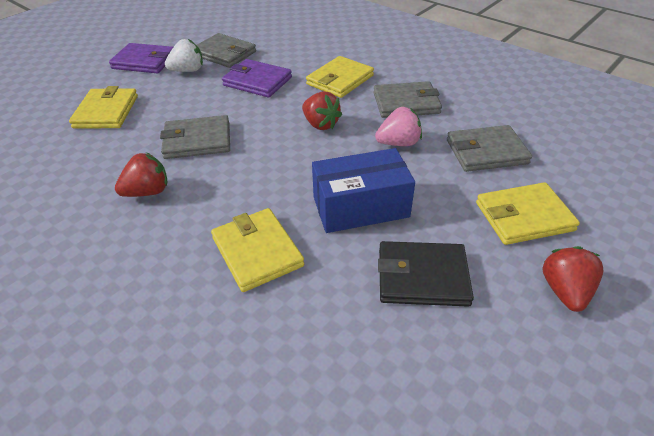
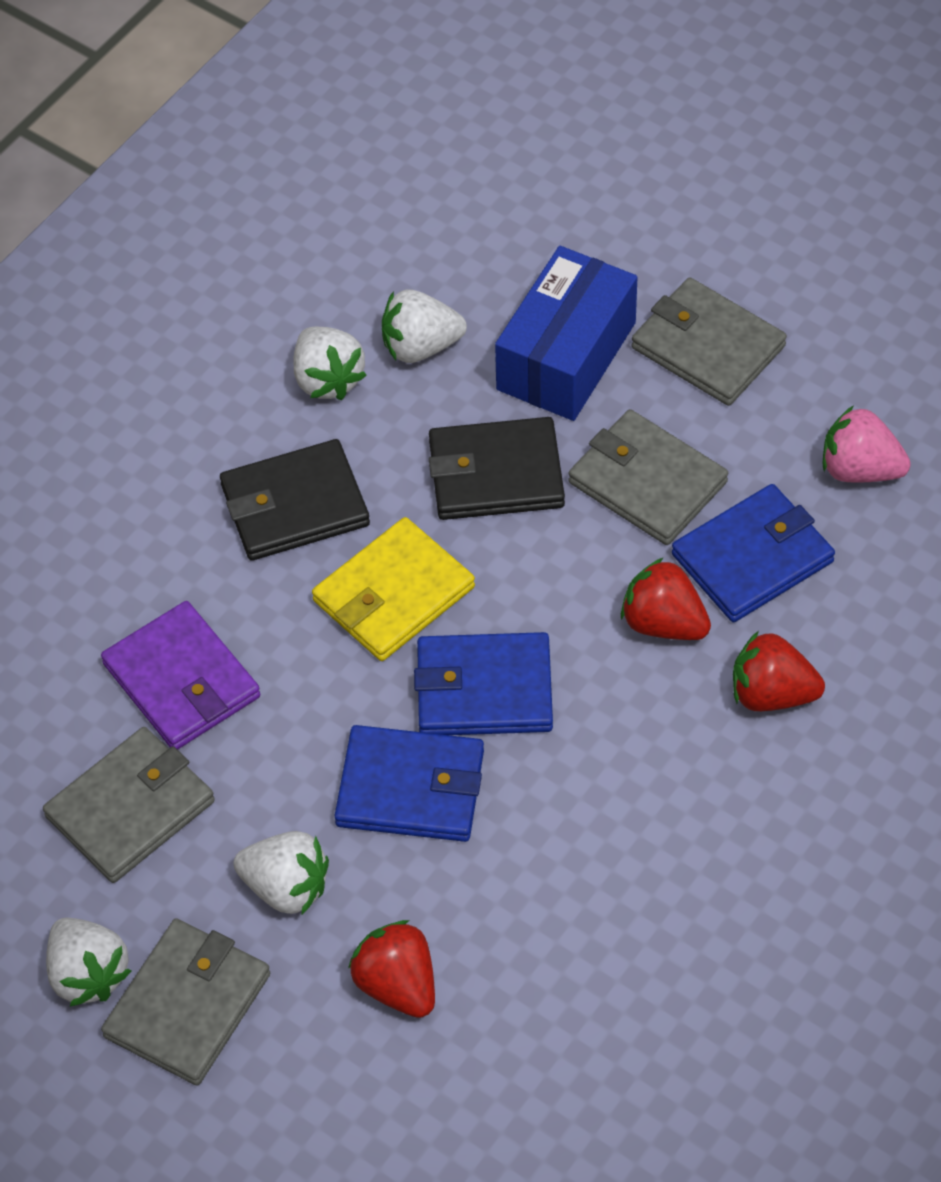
black wallet: 1 -> 2
blue wallet: 0 -> 3
purple wallet: 2 -> 1
white strawberry: 1 -> 4
yellow wallet: 4 -> 1

